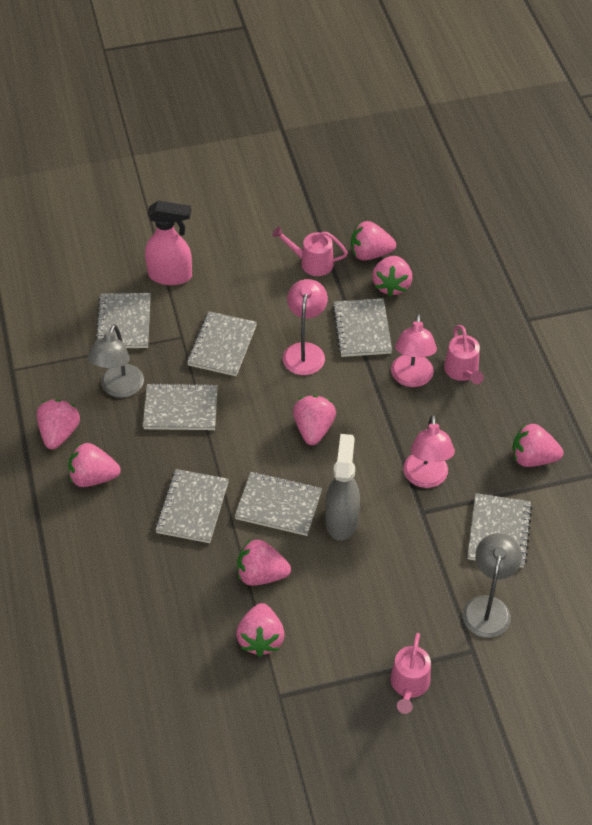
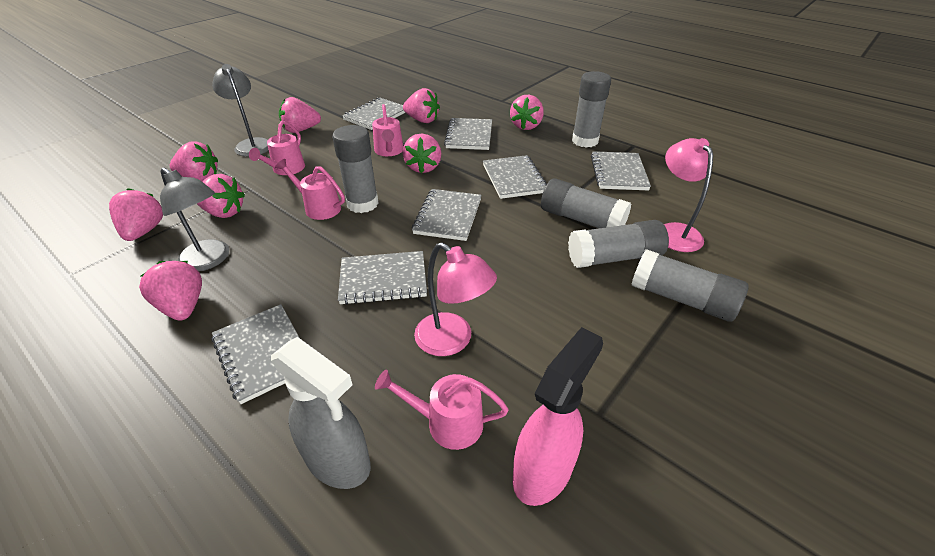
grey glue stick: 0 -> 5
pink lamp: 3 -> 2
pink watering can: 3 -> 4

